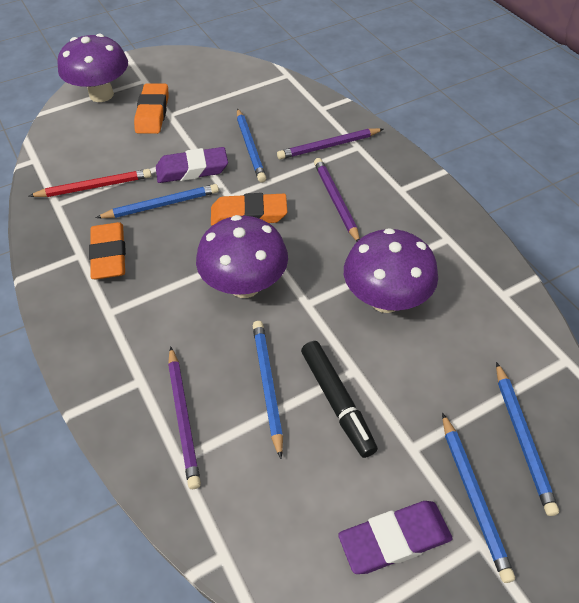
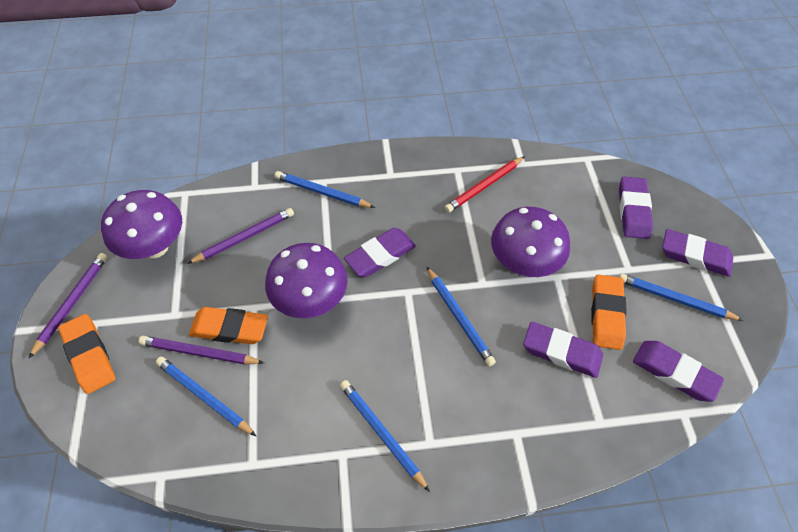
black marker: 1 -> 0
purple eraser: 2 -> 5

